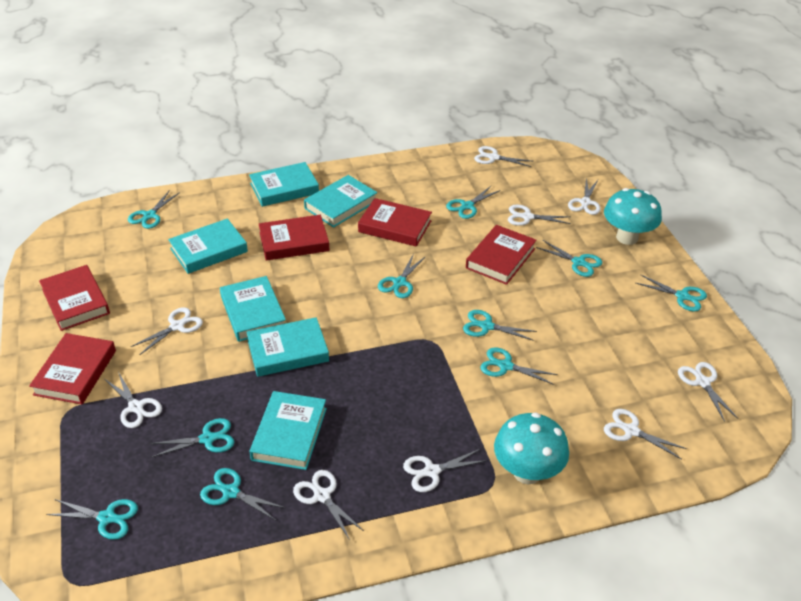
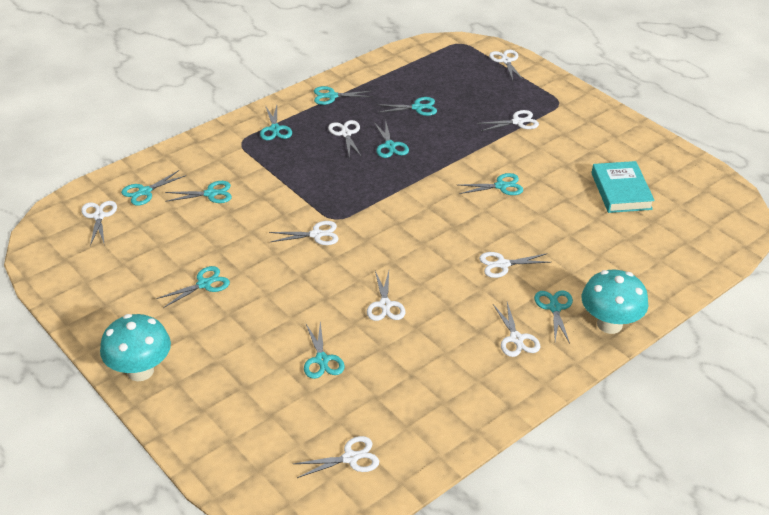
red book: 5 -> 0
turquoise book: 6 -> 1

